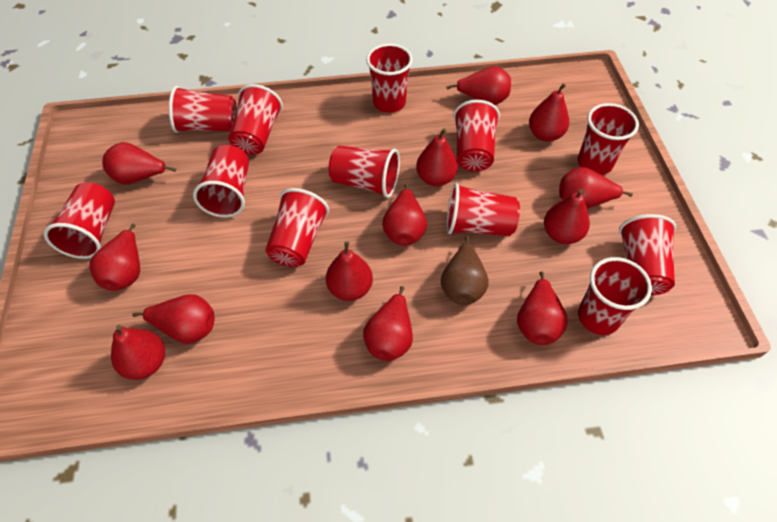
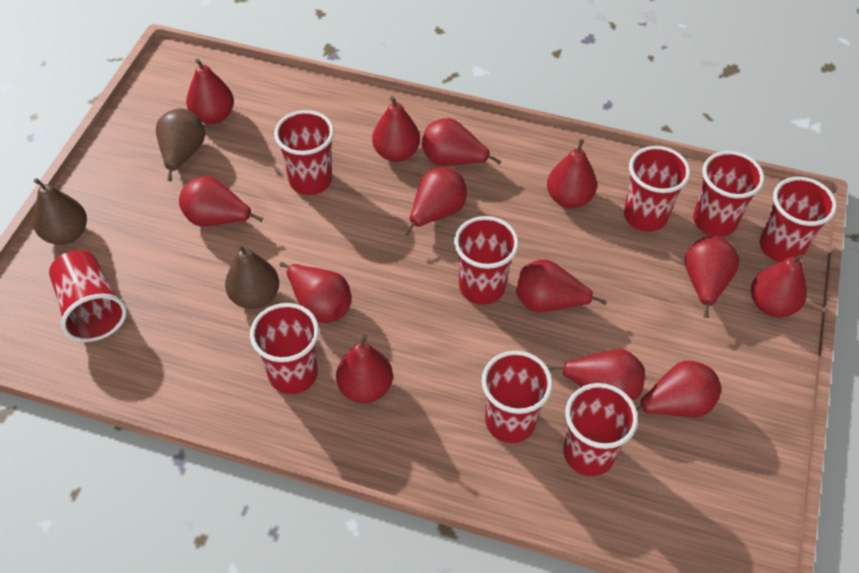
brown pear: 1 -> 3
red cup: 12 -> 9

